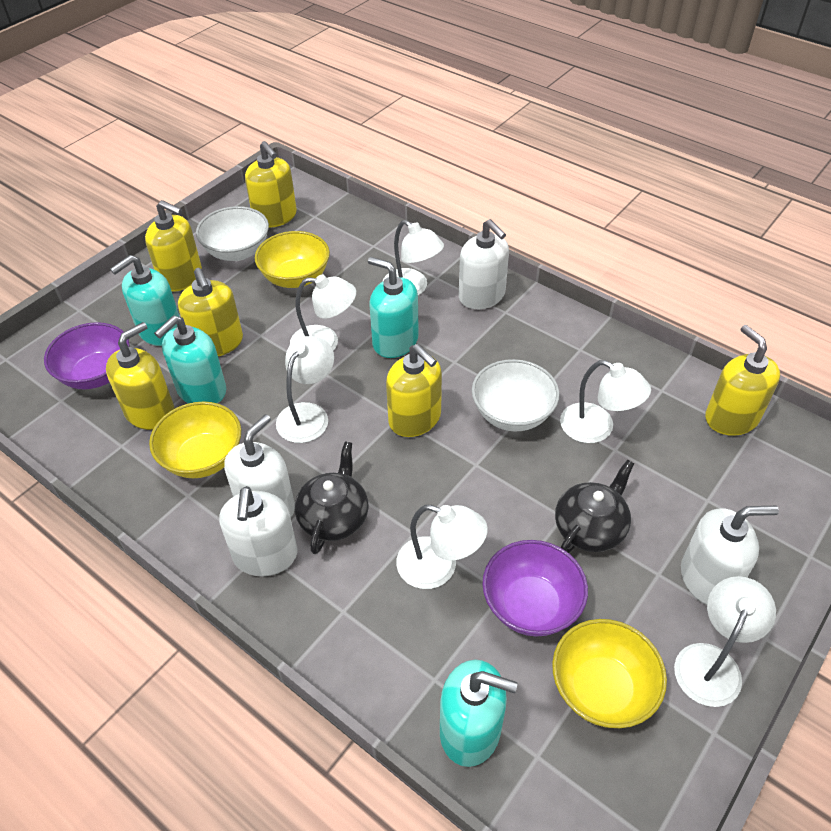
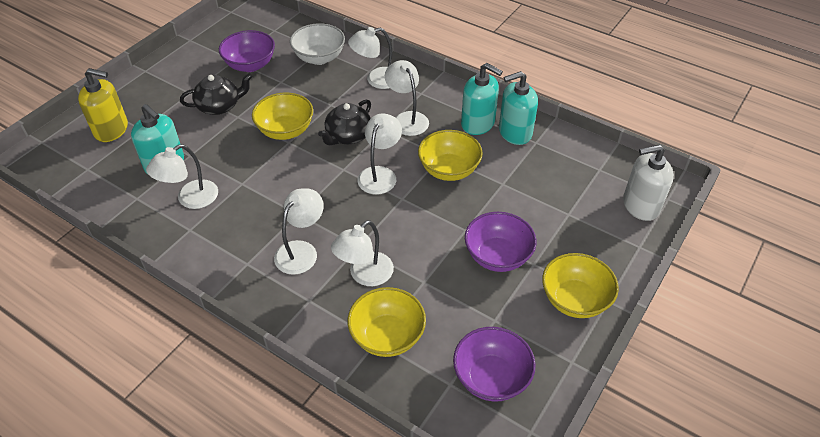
purple bowl: 2 -> 3
turquoise soap dispenser: 4 -> 3
white bowl: 2 -> 1
white soap dispenser: 4 -> 1
yellow bowl: 3 -> 4
yellow soap dispenser: 6 -> 1

